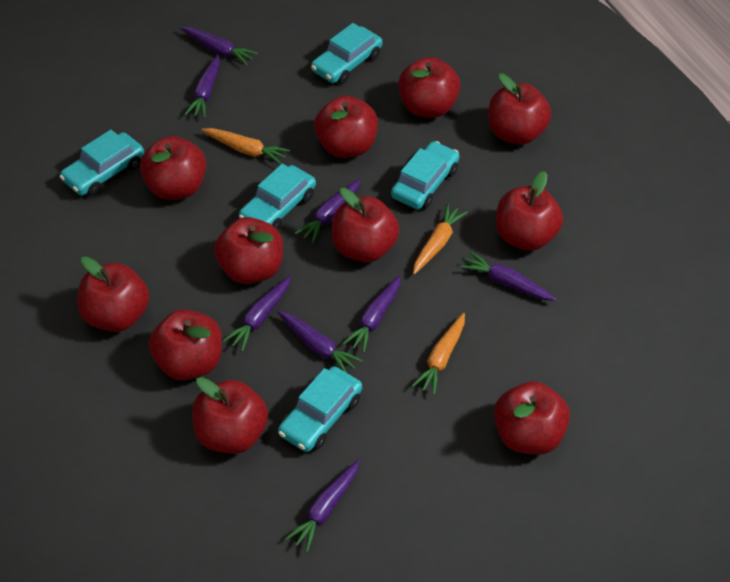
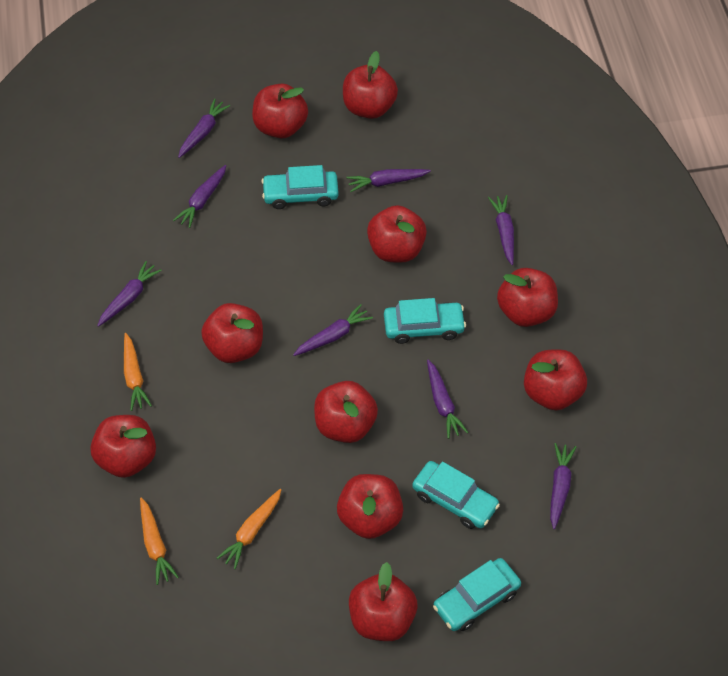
red apple: 11 -> 10
turquoise car: 5 -> 4

